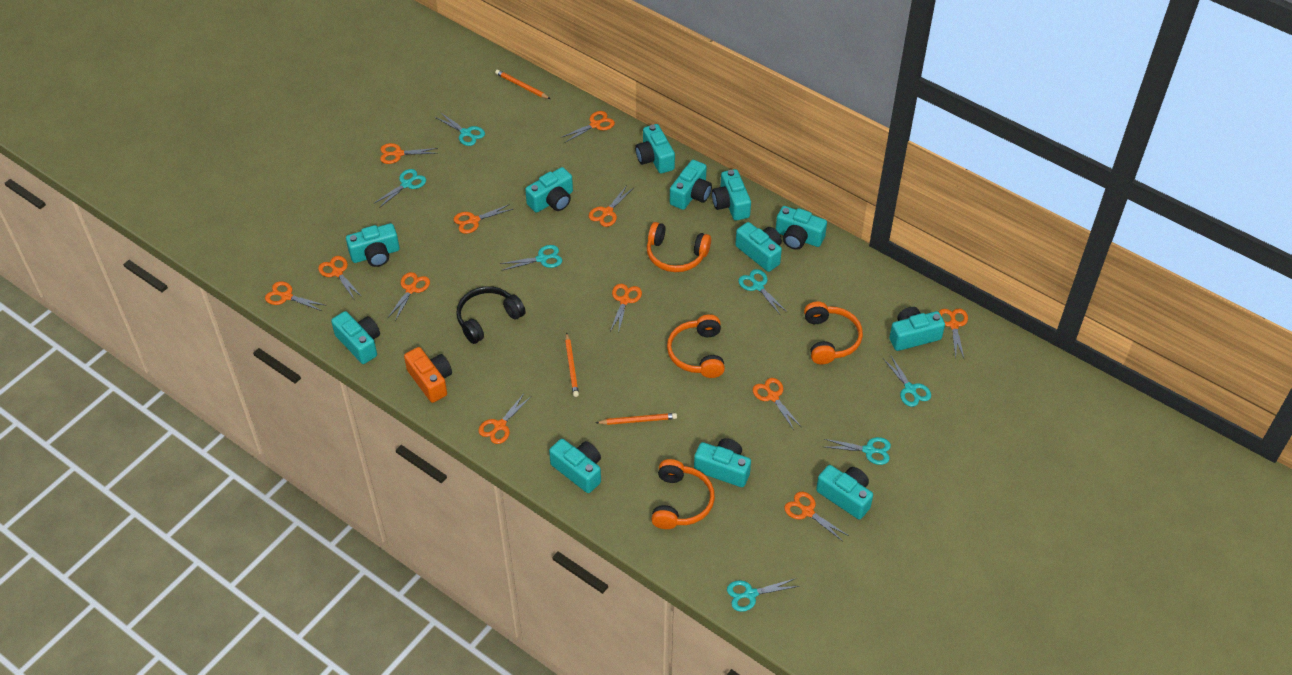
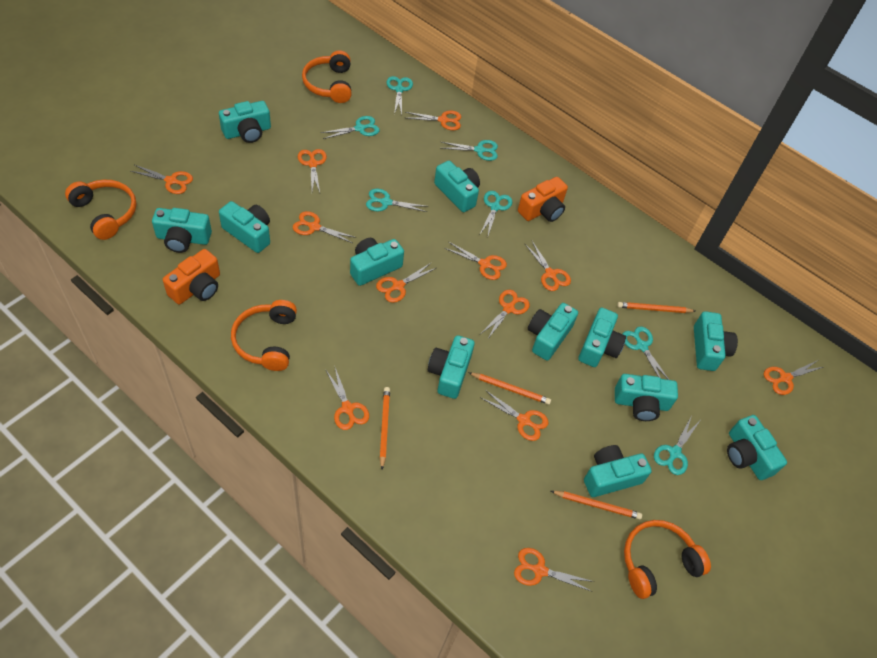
black headphones: 1 -> 0
orange camera: 1 -> 2
orange pencil: 3 -> 4

